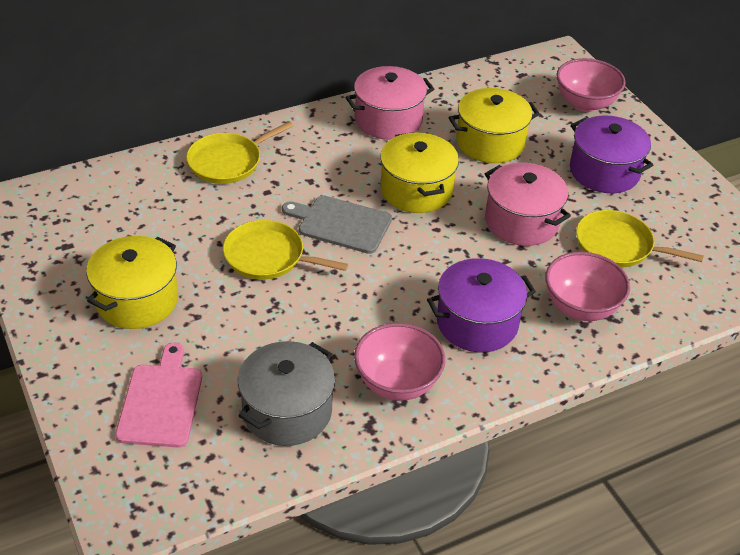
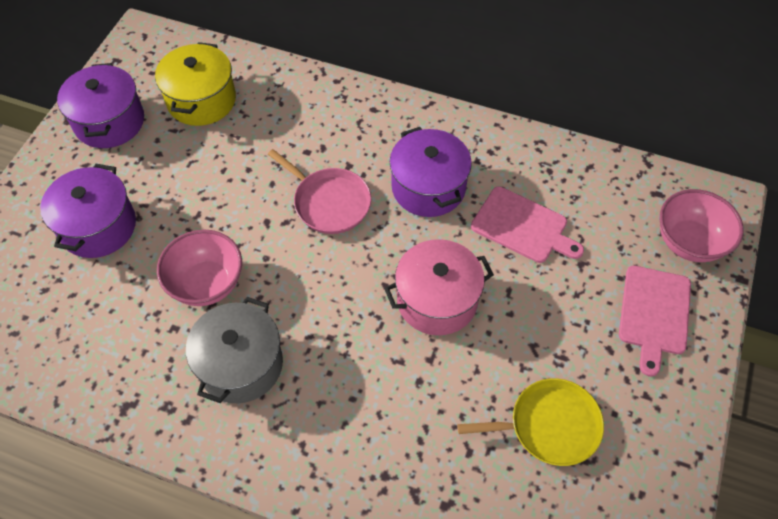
grey cutting board: 1 -> 0
pink bowl: 3 -> 2
pink cutting board: 1 -> 2
pink pan: 0 -> 1
pink pot: 2 -> 1
purple pot: 2 -> 3
yellow pan: 3 -> 1
yellow pot: 3 -> 1

